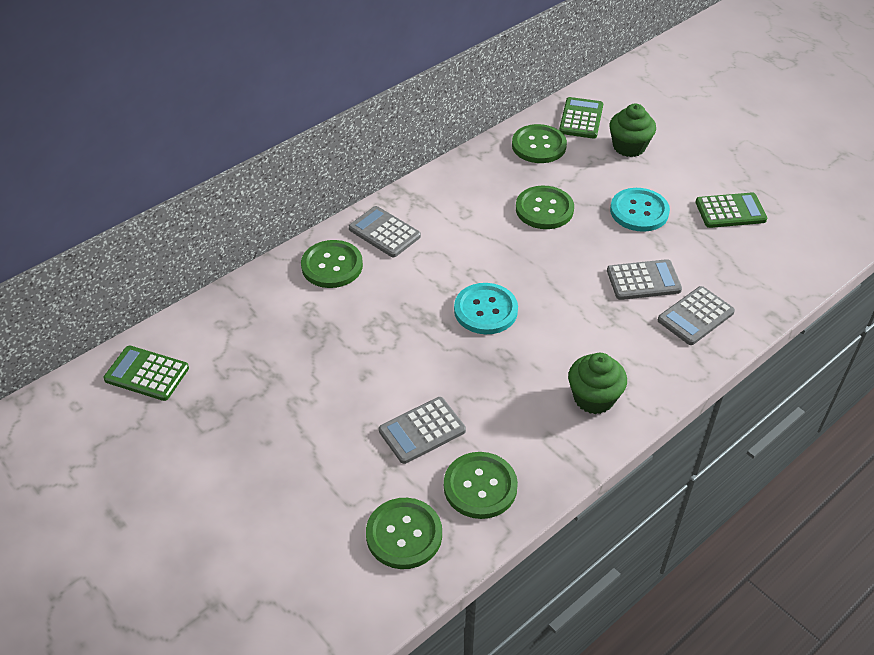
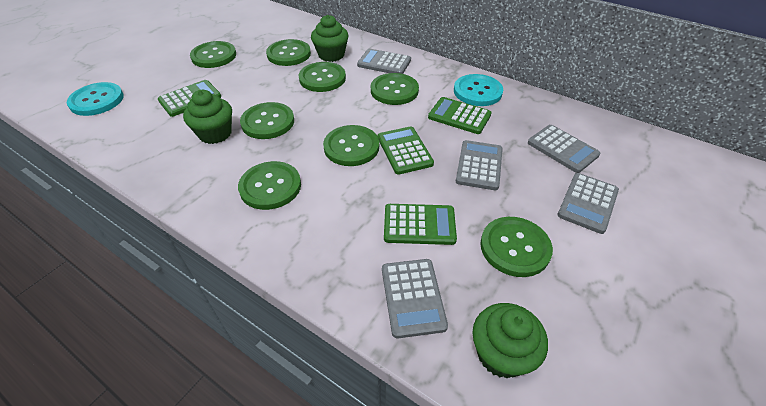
green button: 5 -> 8
green calculator: 3 -> 4
green cupcake: 2 -> 3
grey calculator: 4 -> 5

